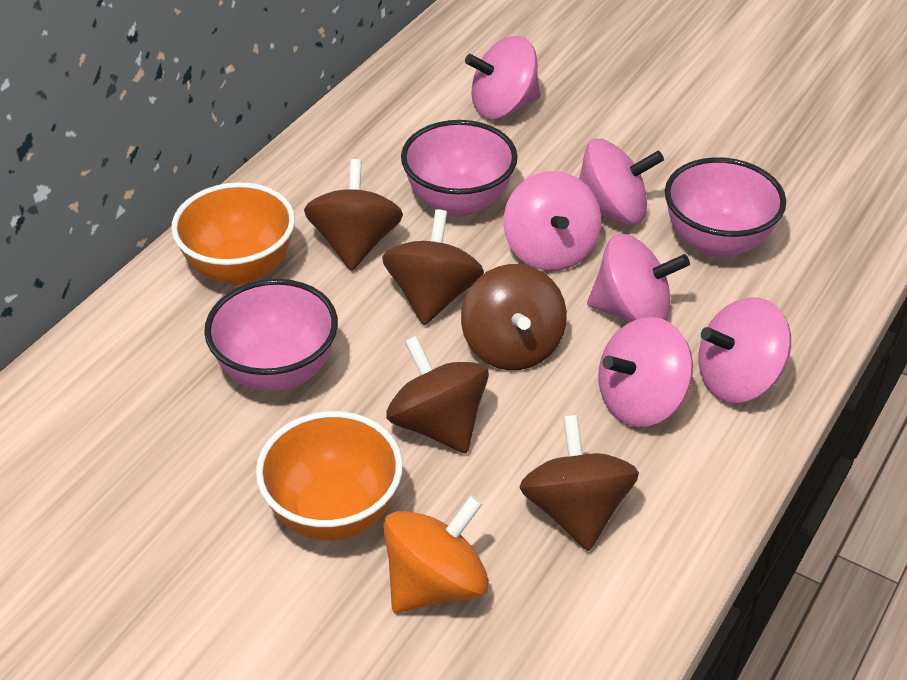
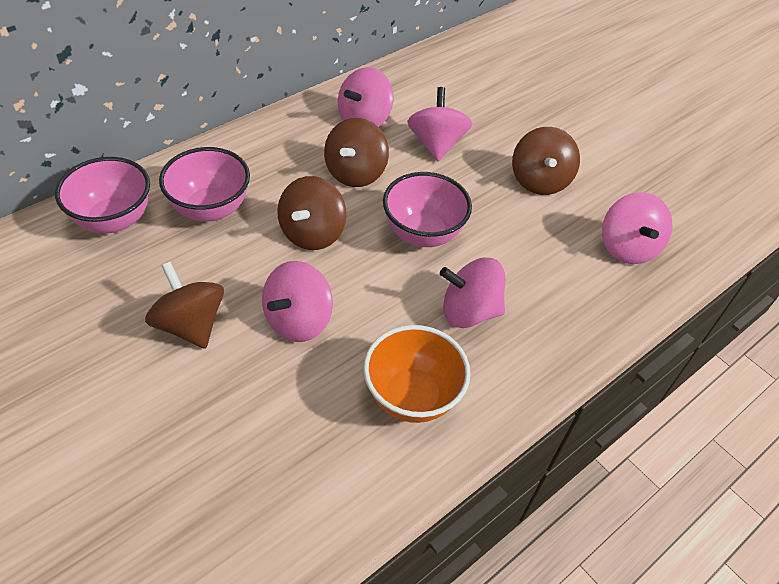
brown spinning top: 5 -> 4
orange bowl: 2 -> 1
orange spinning top: 1 -> 0
pink spinning top: 6 -> 5

